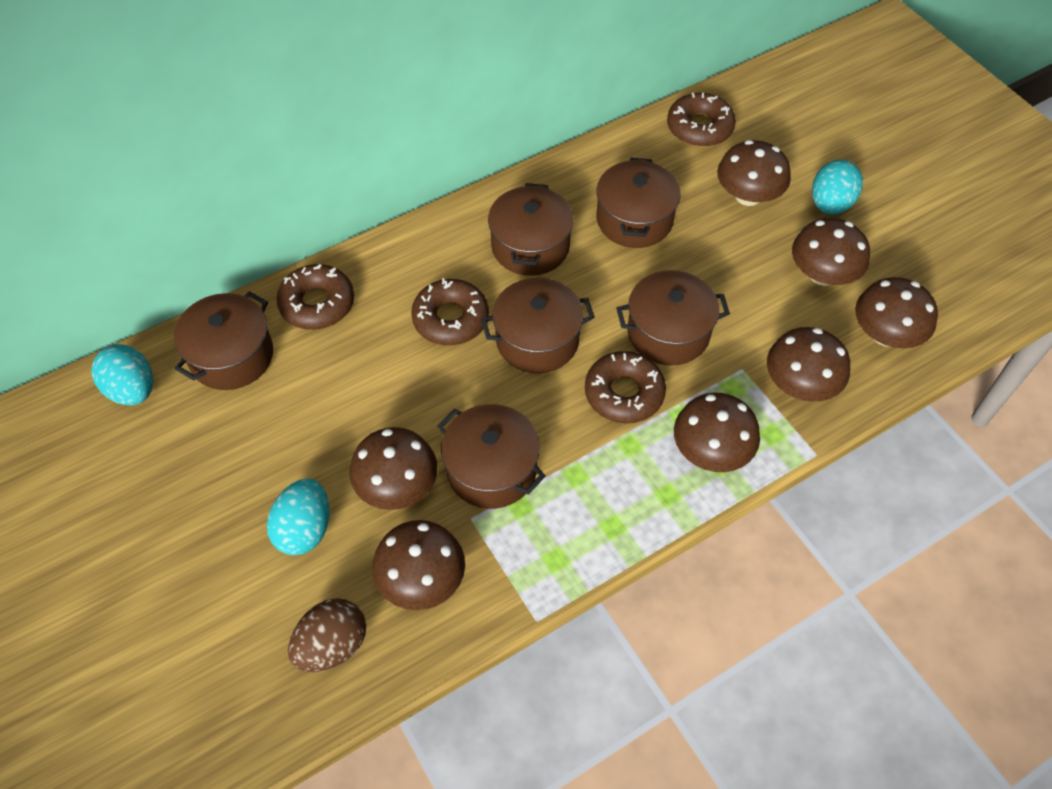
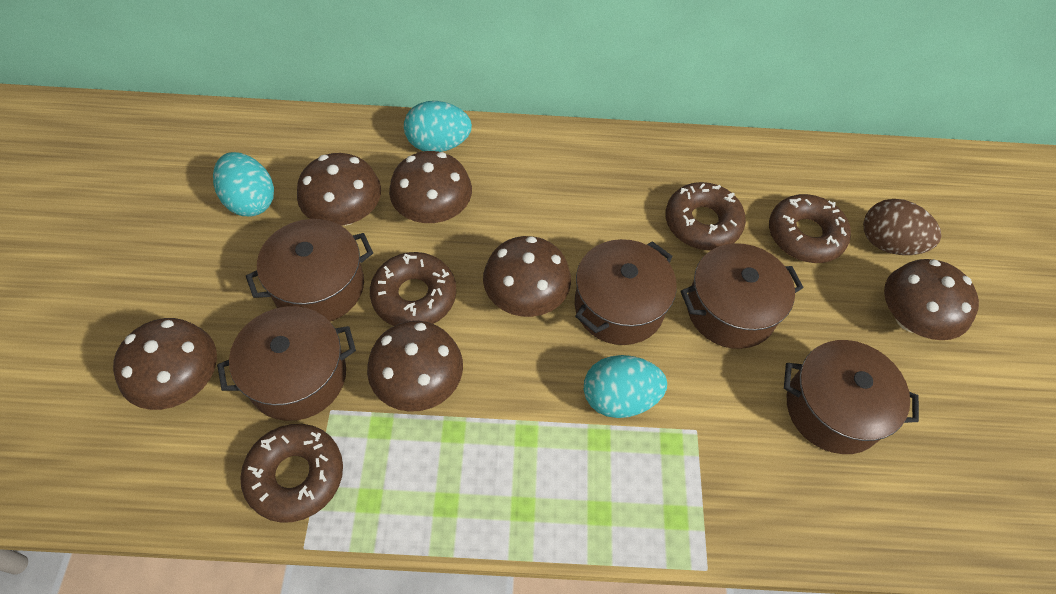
brown mushroom: 7 -> 6
brown pot: 6 -> 5

